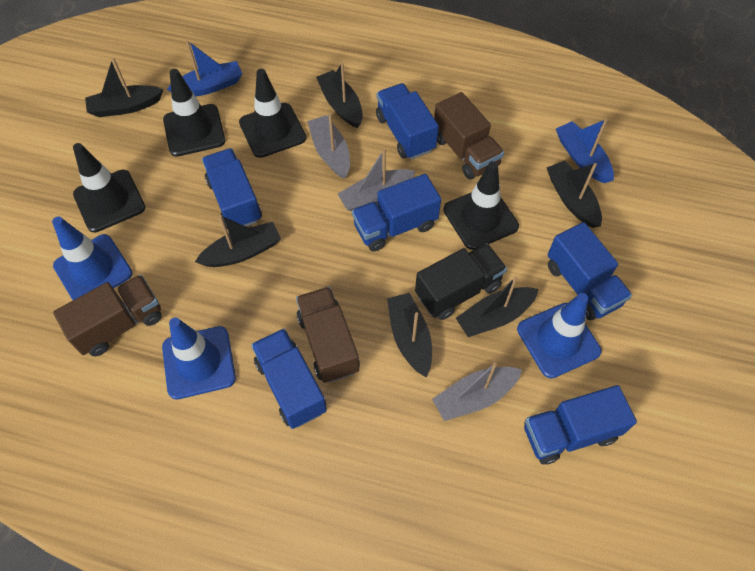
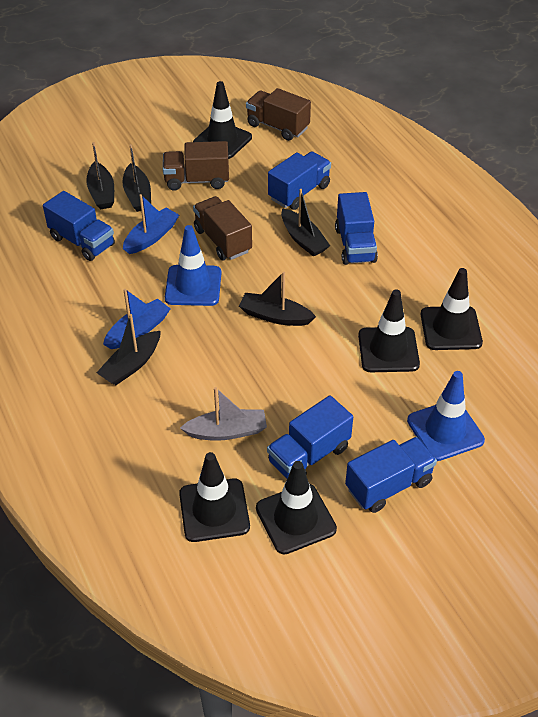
black boat: 6 -> 5
black traffic cone: 4 -> 5
black truck: 1 -> 0
blue traffic cone: 3 -> 2
blue truck: 6 -> 5
grey boat: 3 -> 1

